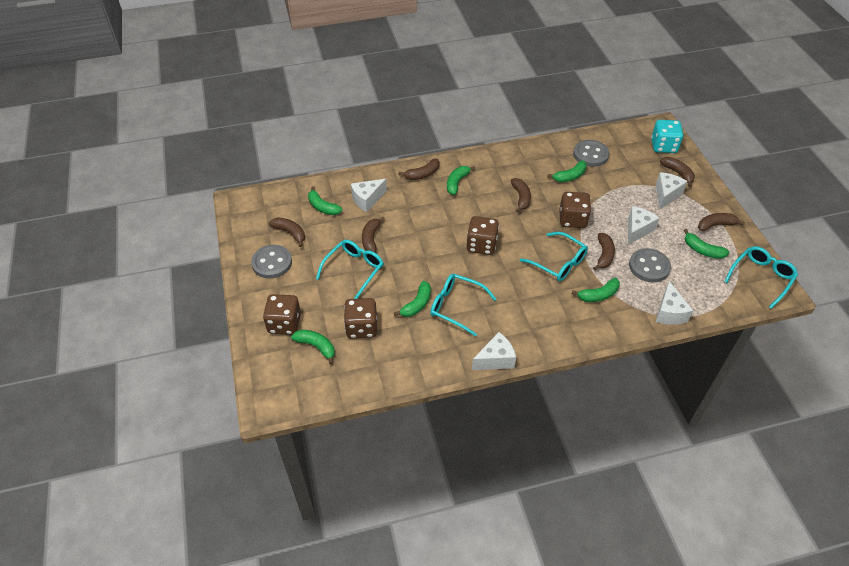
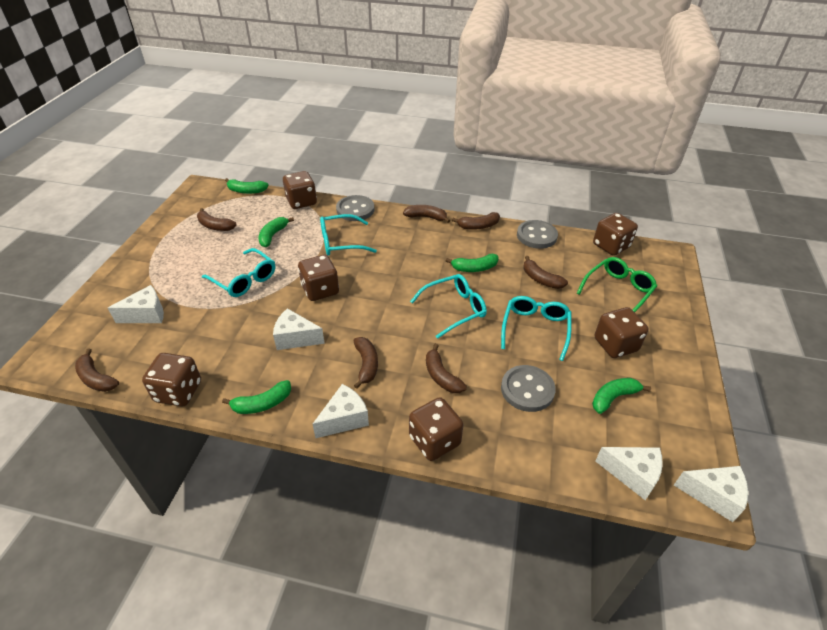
brown dice: 4 -> 6
green banana: 7 -> 5
green glasses: 0 -> 1
turquoise dice: 1 -> 0

